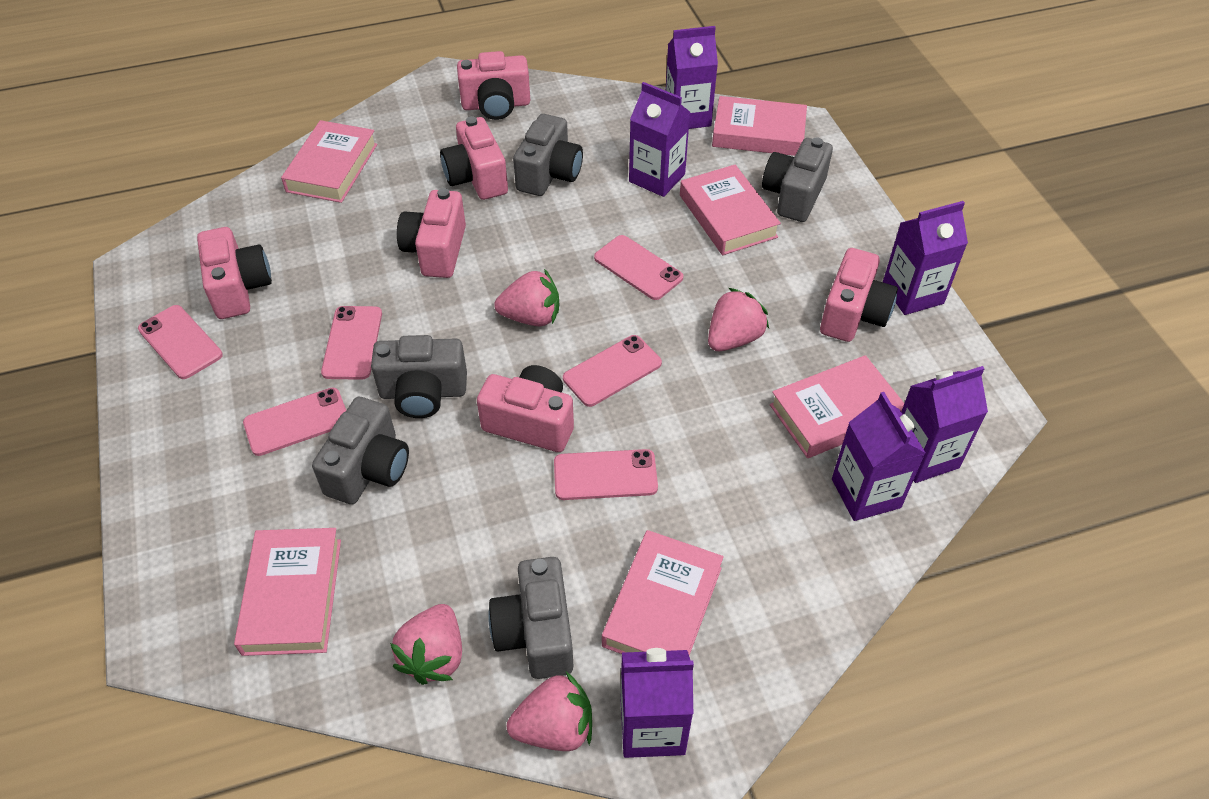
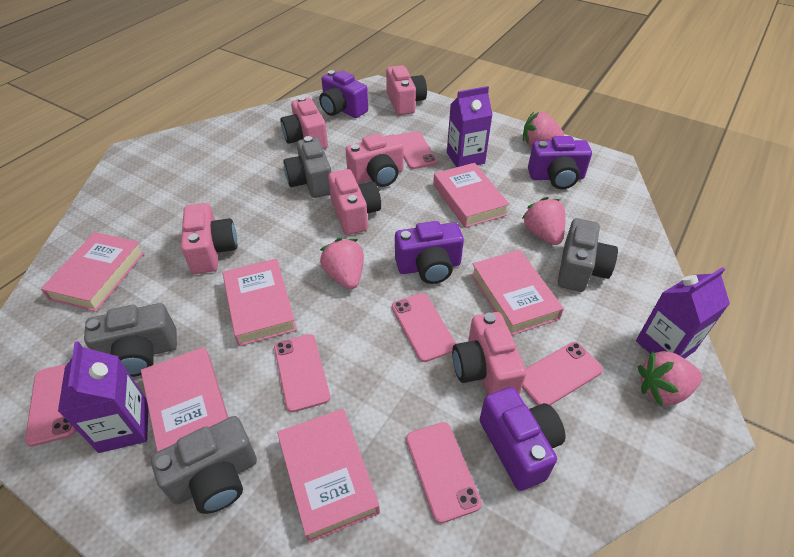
grey camera: 5 -> 4
purple camera: 0 -> 4
purple carton: 6 -> 3

